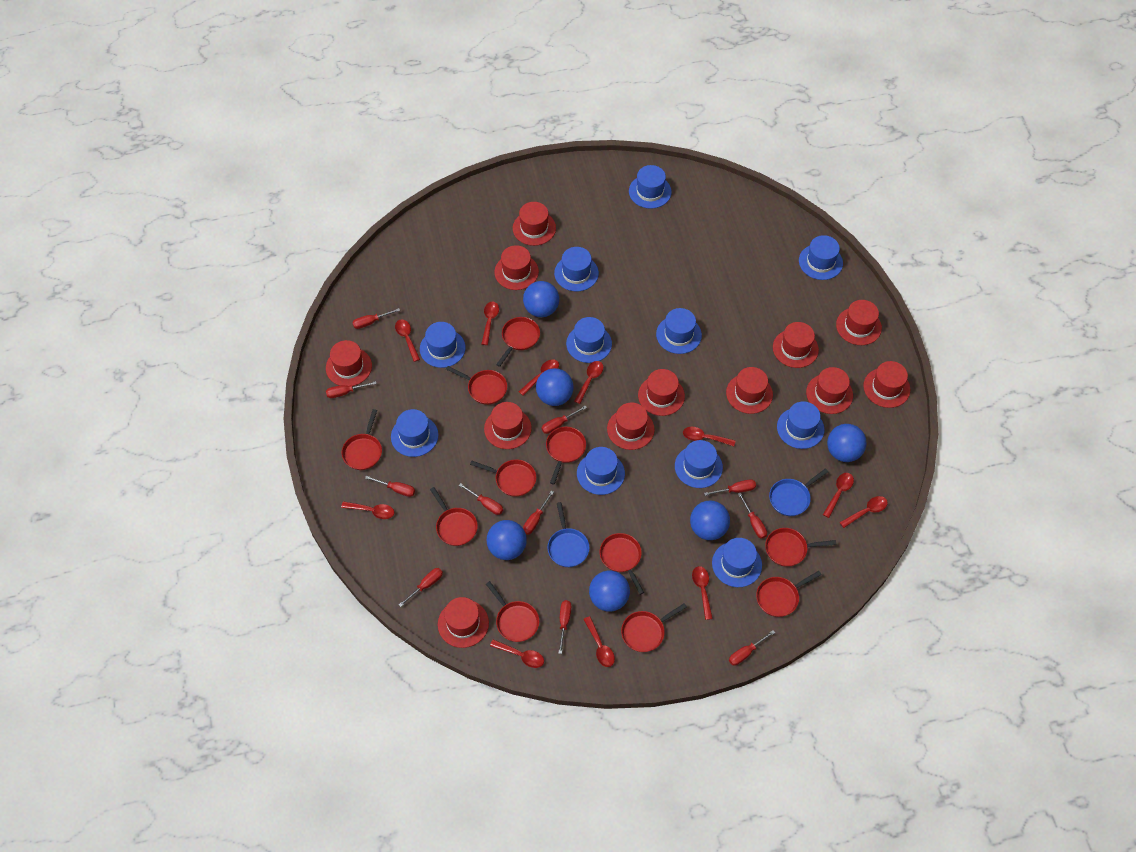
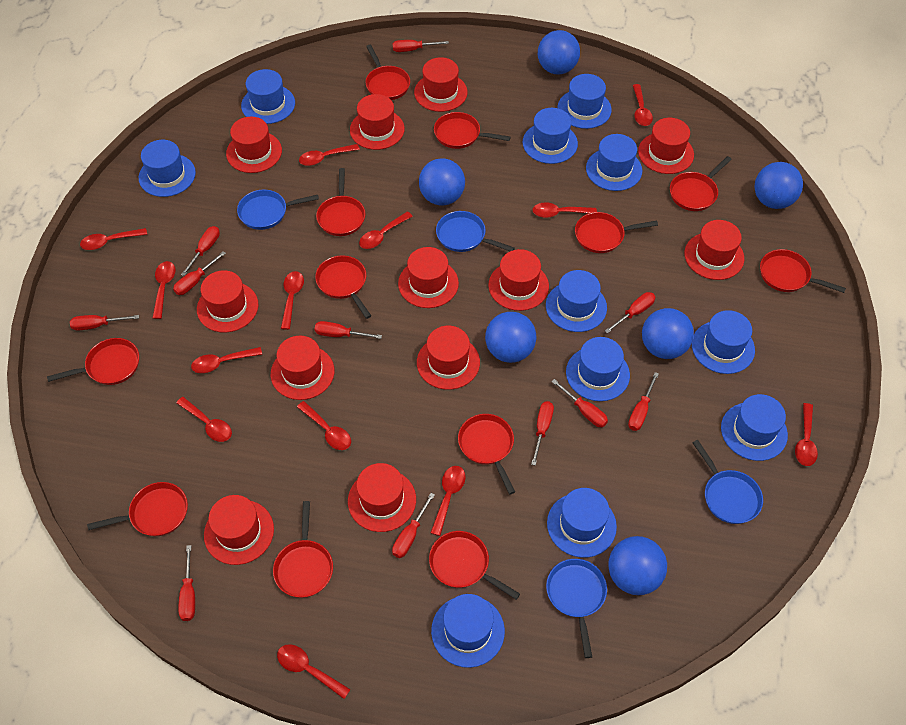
blue pan: 2 -> 4
red pan: 11 -> 12
red spoon: 11 -> 13

